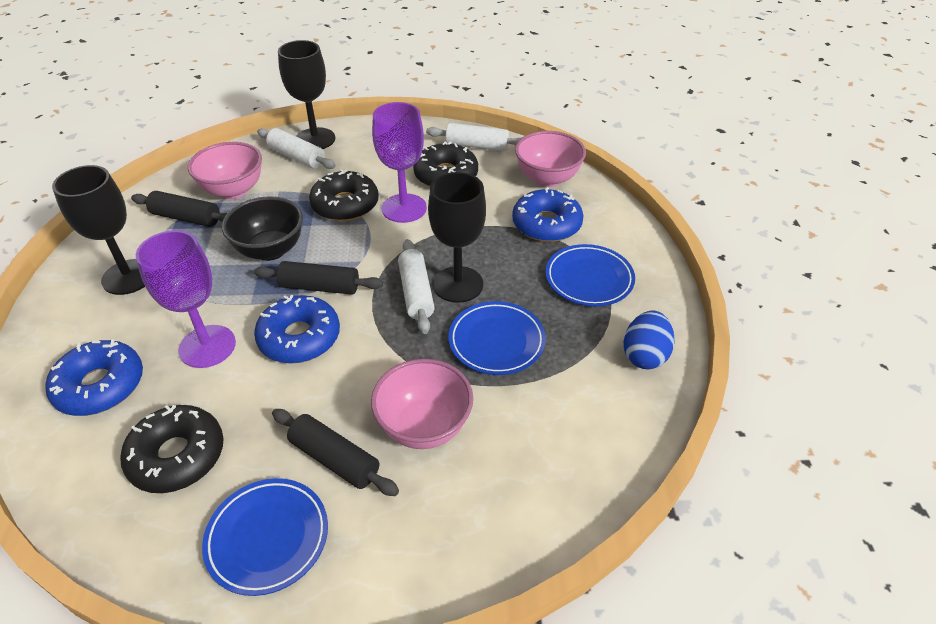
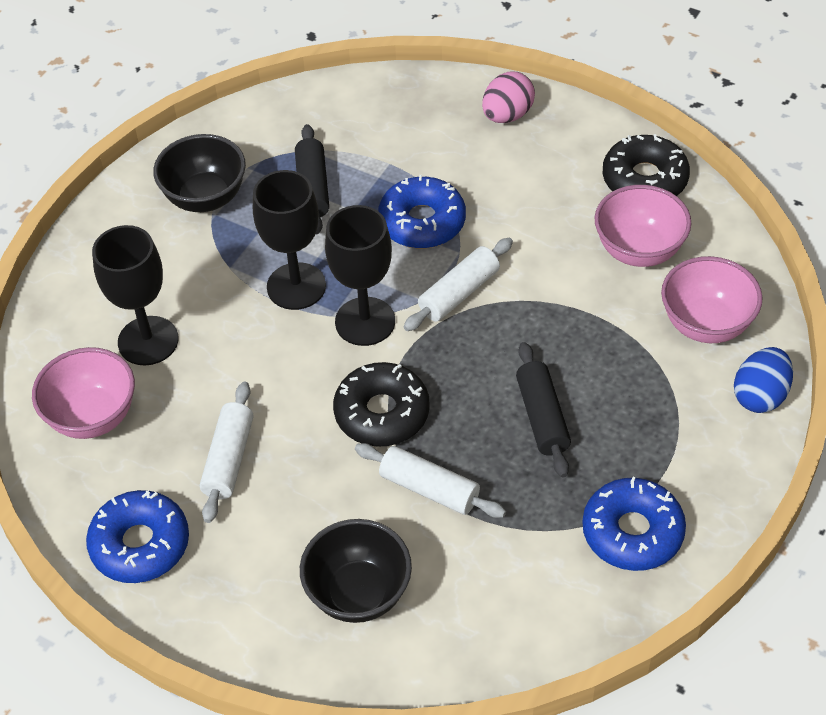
black bowl: 1 -> 2
black donut: 3 -> 2
black rolling pin: 3 -> 2
blue plate: 3 -> 0
pink egg: 0 -> 1
purple goblet: 2 -> 0

